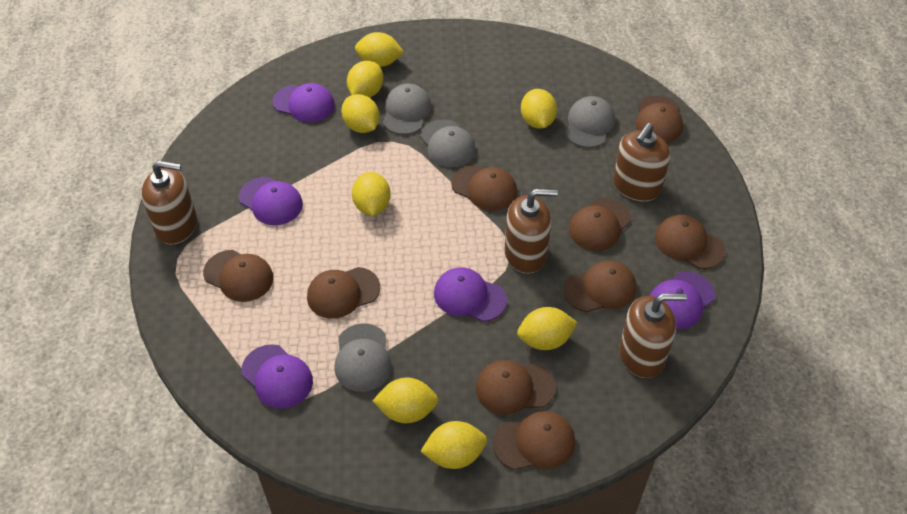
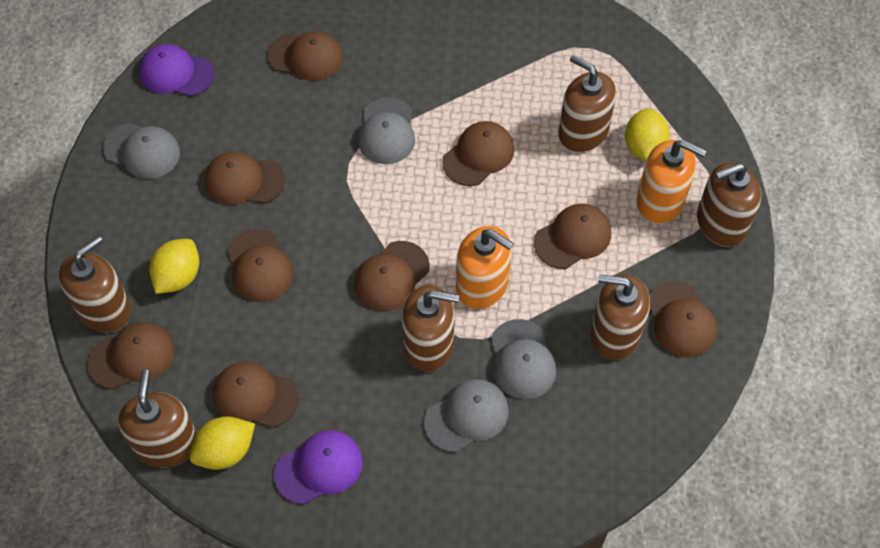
brown soap dispenser: 4 -> 6
orange soap dispenser: 0 -> 2
purple cap: 5 -> 2
yellow lemon: 8 -> 3

